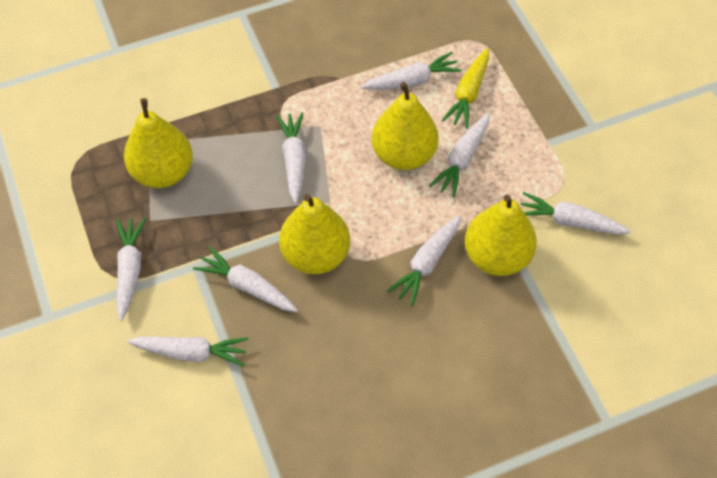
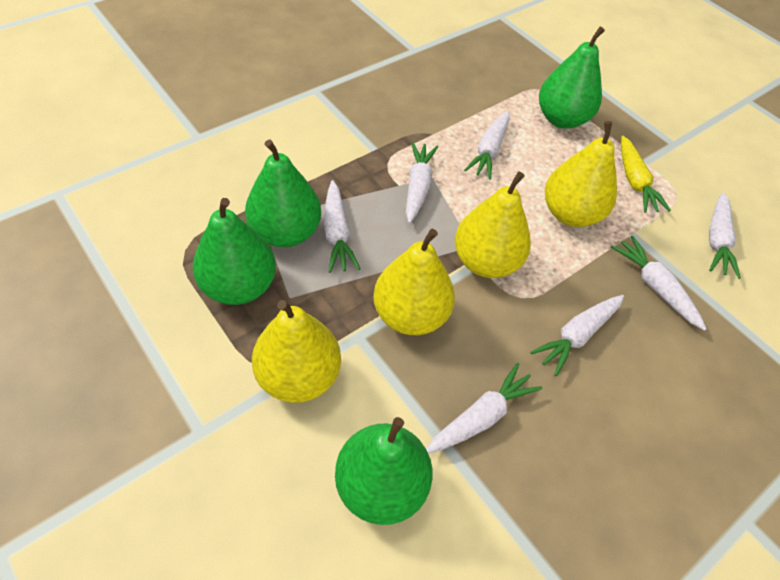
green pear: 0 -> 4
white carrot: 8 -> 7

